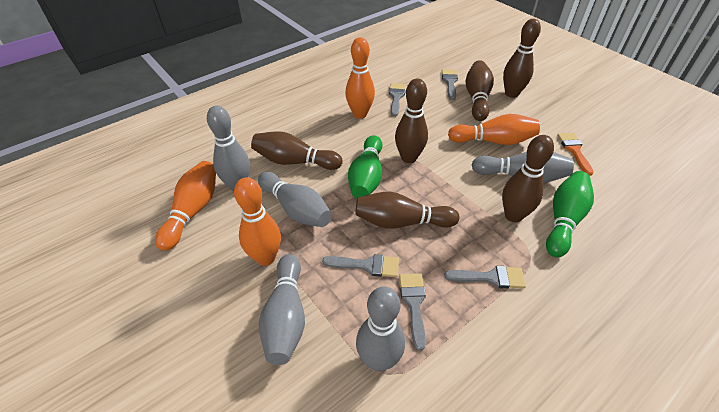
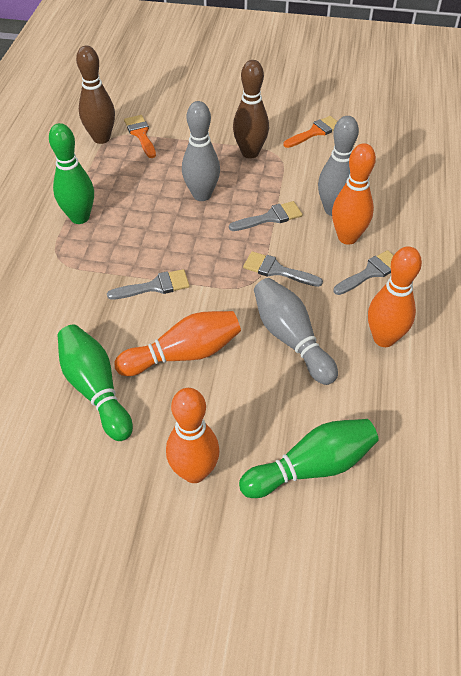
brown bowling pin: 6 -> 2
green bowling pin: 2 -> 3
grey bowling pin: 5 -> 3
grey brush: 5 -> 4
orange brush: 1 -> 2

